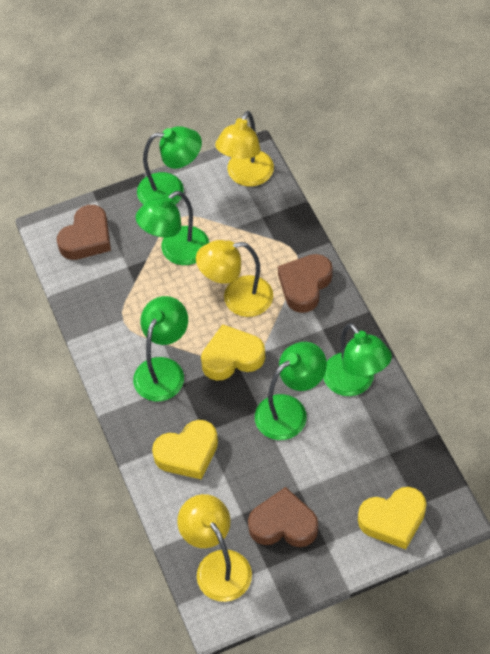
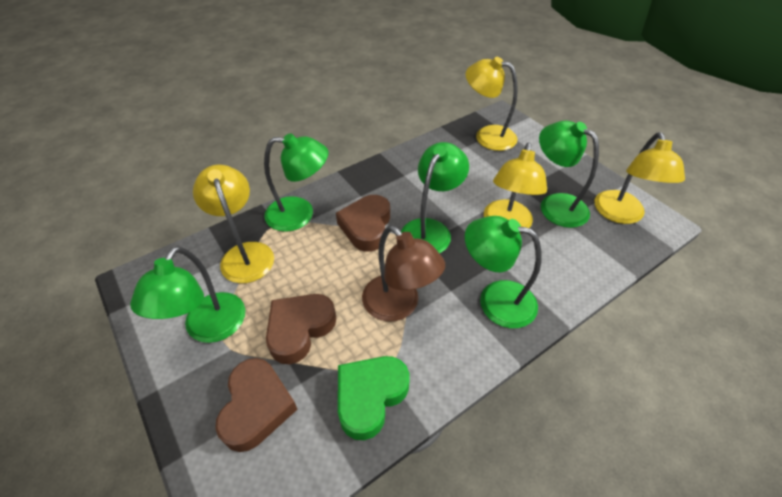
brown lamp: 0 -> 1
green heart: 0 -> 1
yellow heart: 3 -> 0
yellow lamp: 3 -> 4

